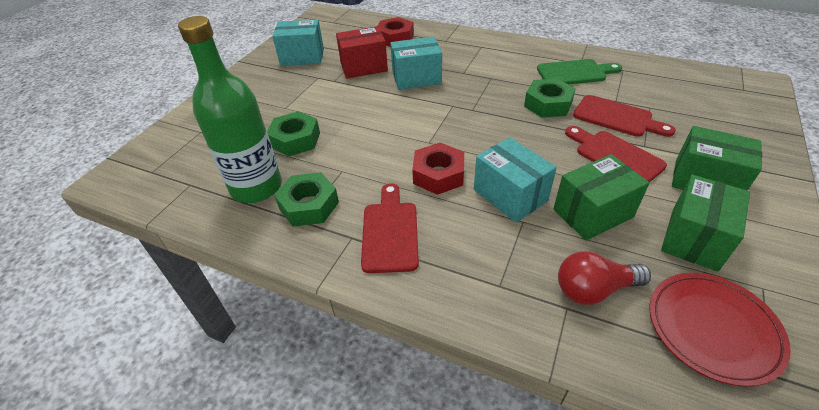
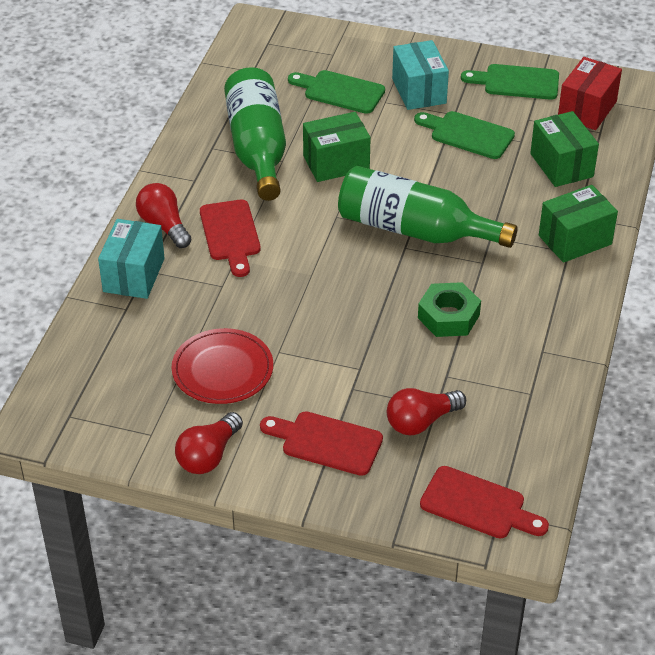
green bottle: 1 -> 2
green cutting board: 1 -> 3
green nut: 3 -> 1
red light bulb: 1 -> 3
red nut: 2 -> 0
turquoise box: 3 -> 2

